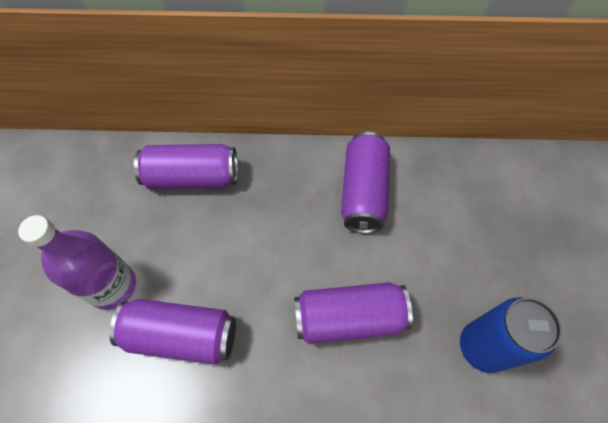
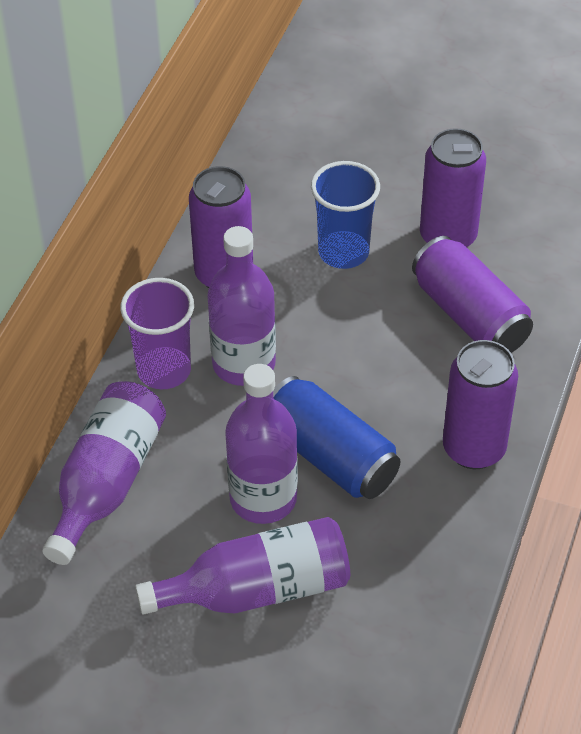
blue cup: 0 -> 1
purple bottle: 1 -> 4
purple cup: 0 -> 1

